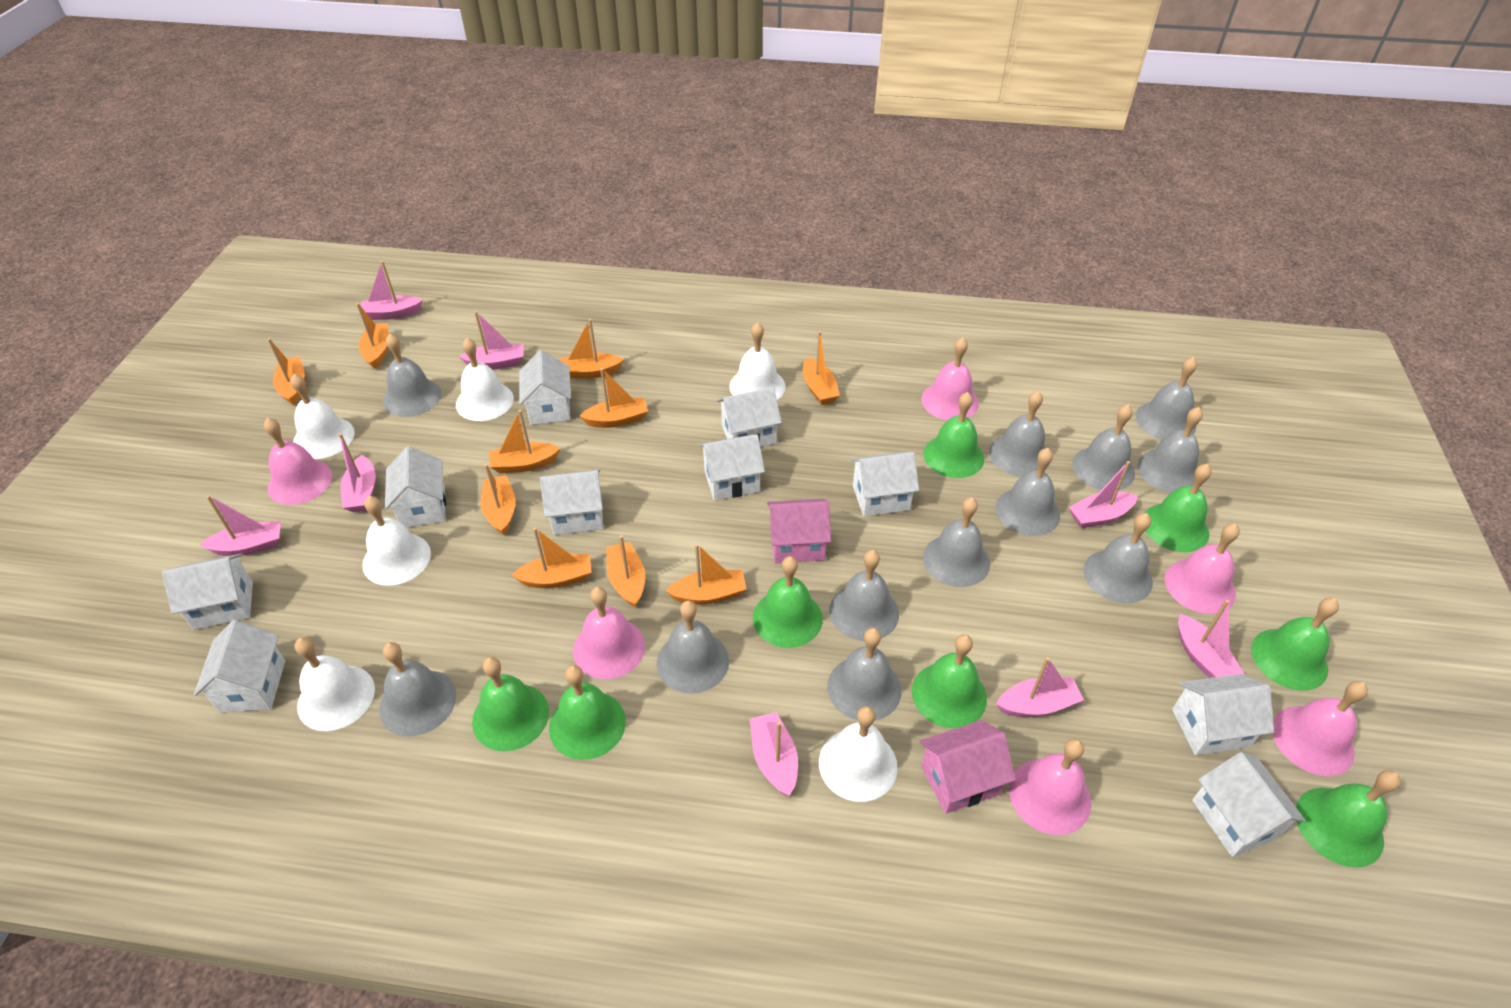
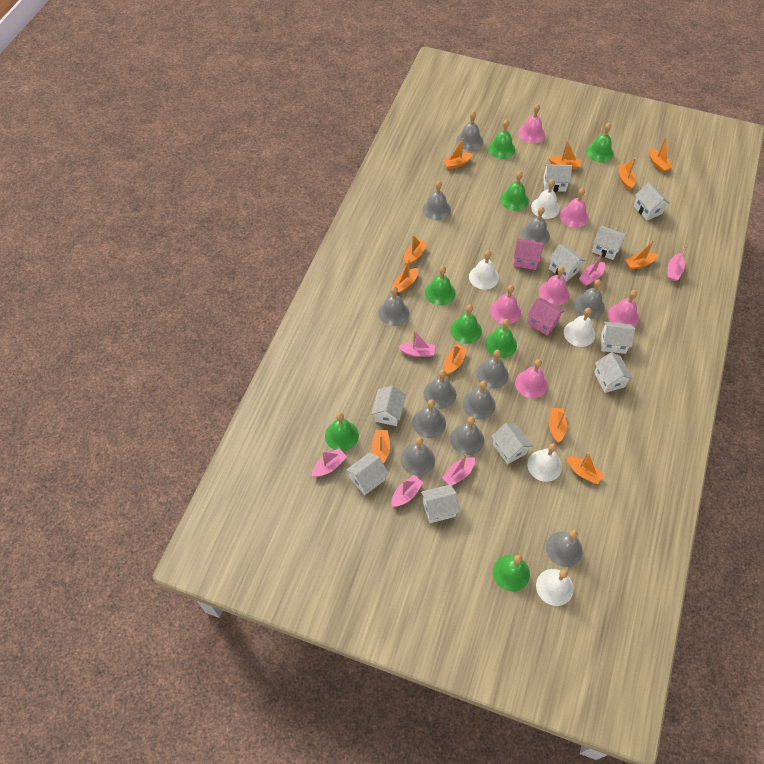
orange boat: 10 -> 11
pink boat: 8 -> 6
white bell: 6 -> 5

